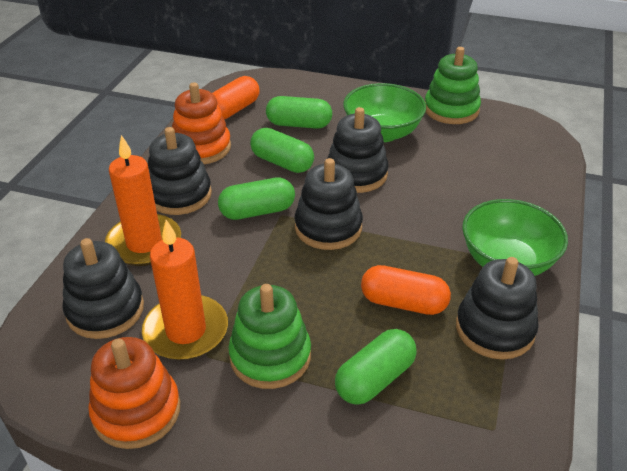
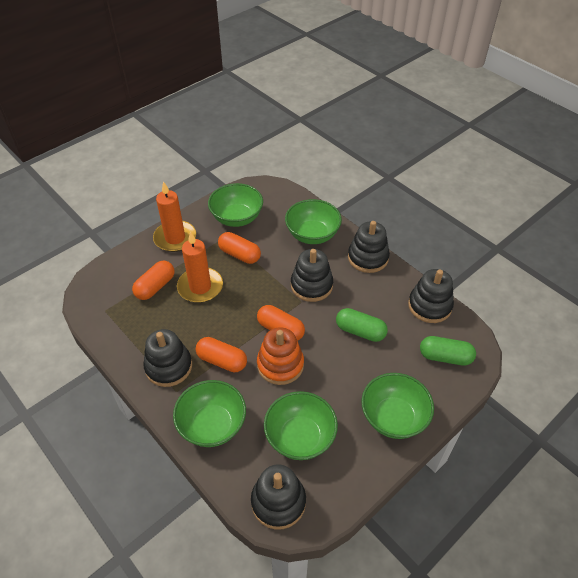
green bowl: 2 -> 5
green capsule: 4 -> 2
green stacking toy: 2 -> 0
orange capsule: 2 -> 4
orange stacking toy: 2 -> 1

